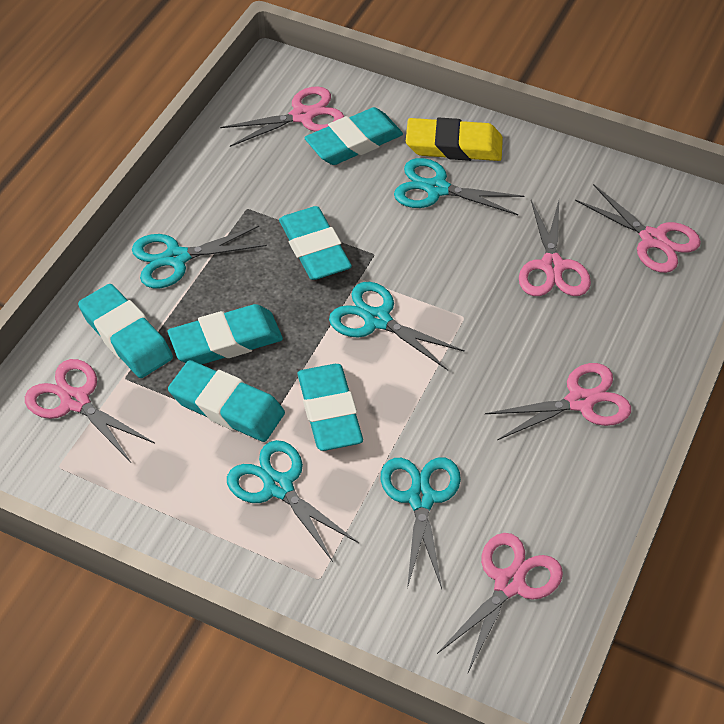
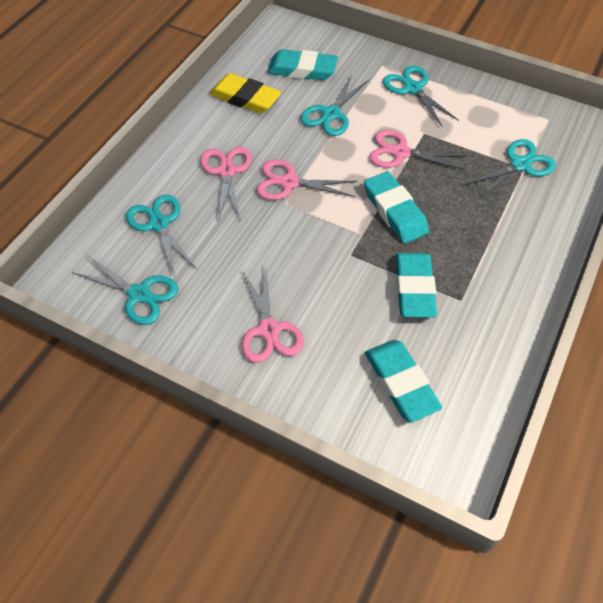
pink scissors: 6 -> 4
turquoise eraser: 6 -> 4

